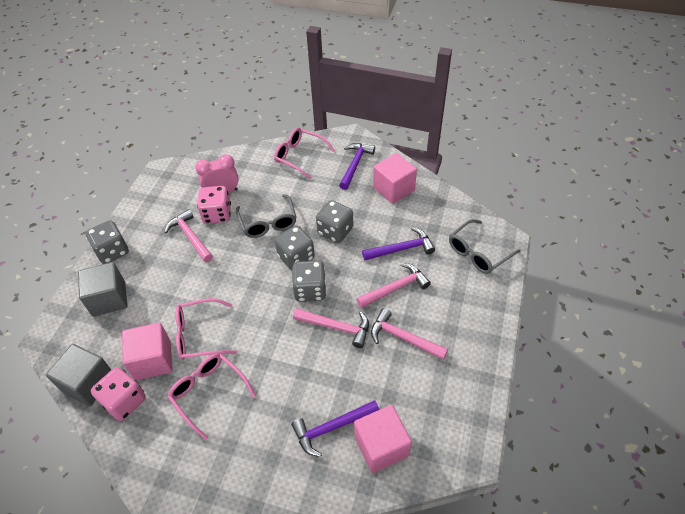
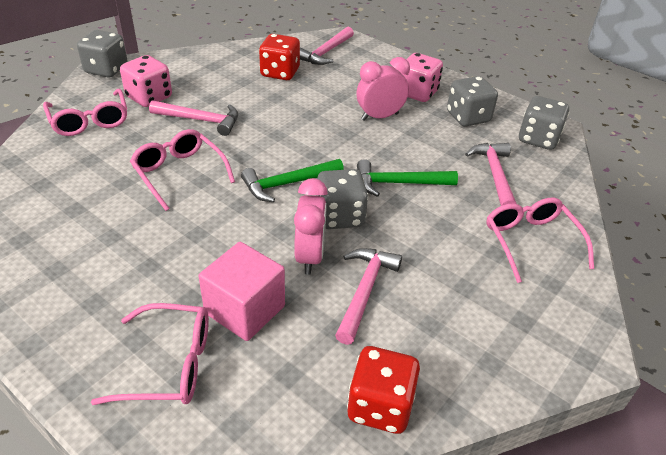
green hammer: 0 -> 2
grey cube: 2 -> 0
grey glasses: 2 -> 0
pink clock: 1 -> 2
pink cube: 3 -> 1
pink glasses: 3 -> 4
purple hammer: 3 -> 0
red dice: 0 -> 2

